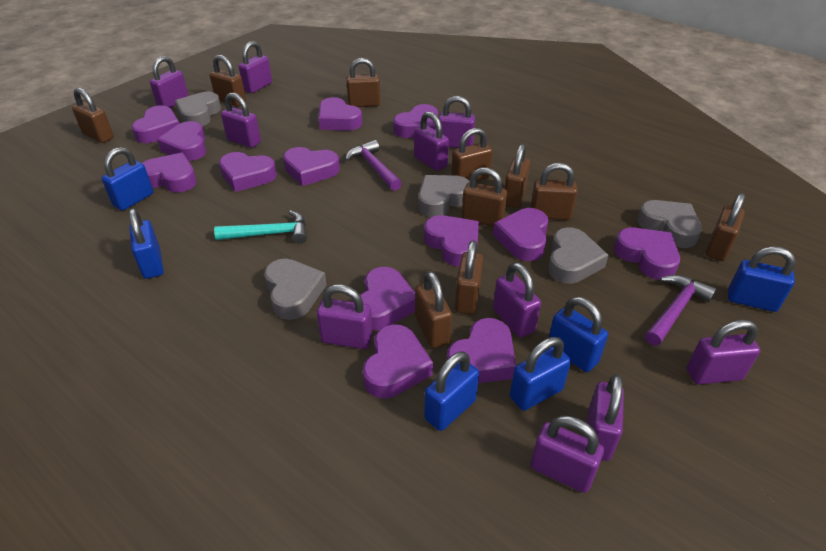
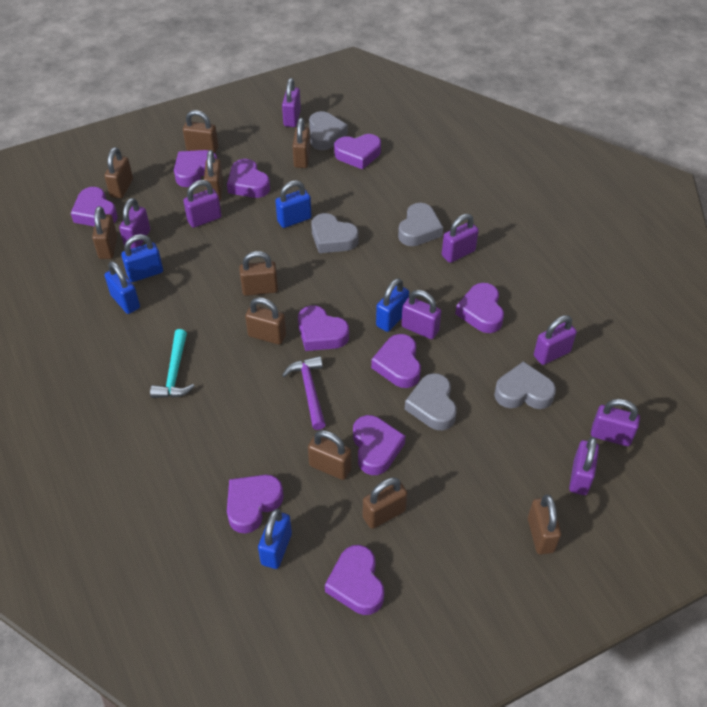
blue padlock: 6 -> 5
purple hammer: 2 -> 1
purple heart: 13 -> 10
purple padlock: 10 -> 8

